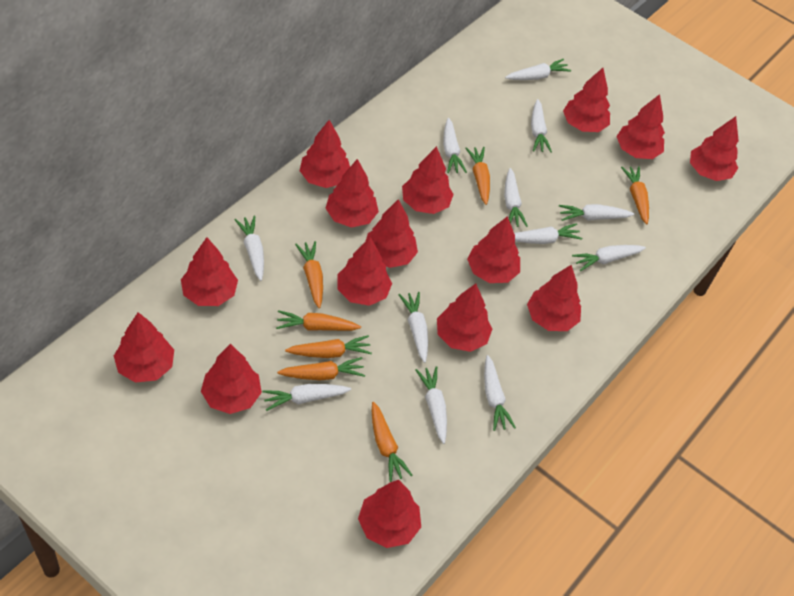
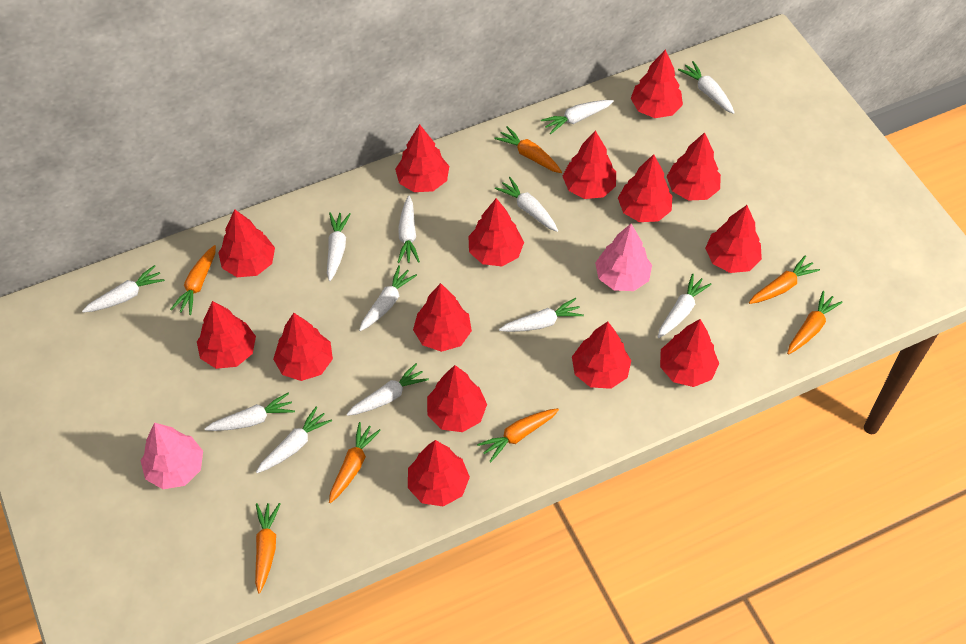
pink tree: 0 -> 2

